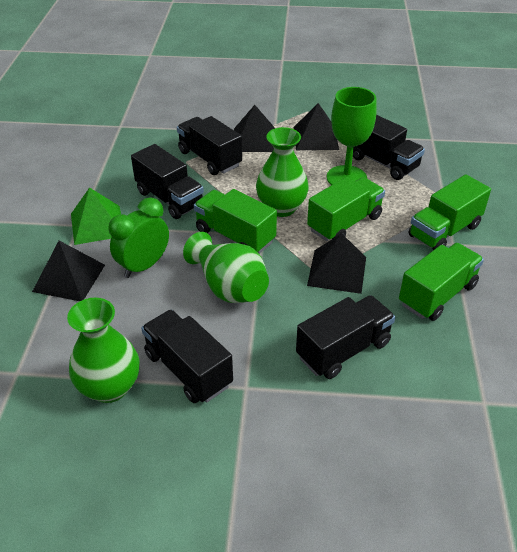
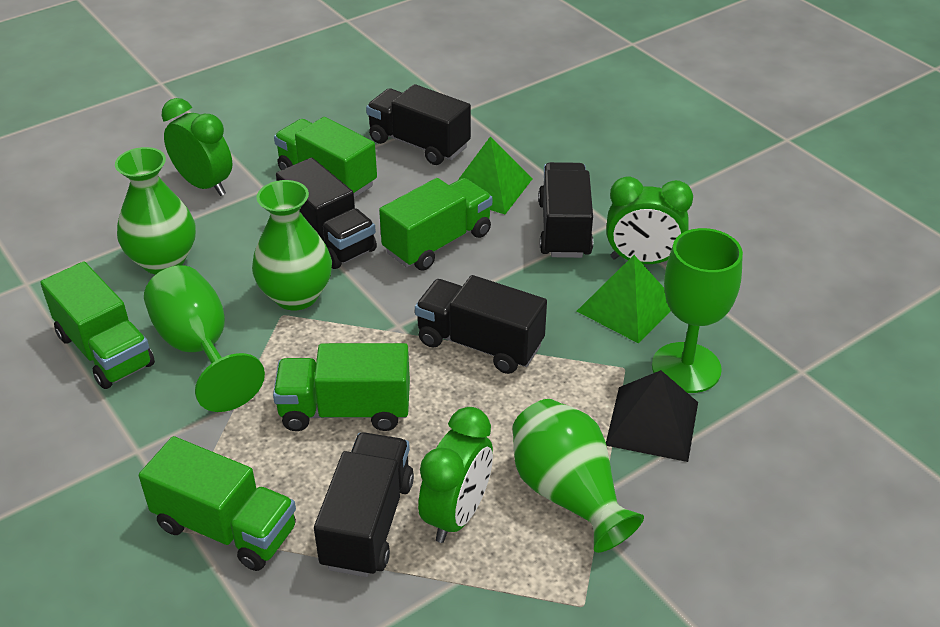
black pyramid: 4 -> 1
green clock: 1 -> 3
green goblet: 1 -> 2
green pyramid: 1 -> 2
green truck: 4 -> 5

